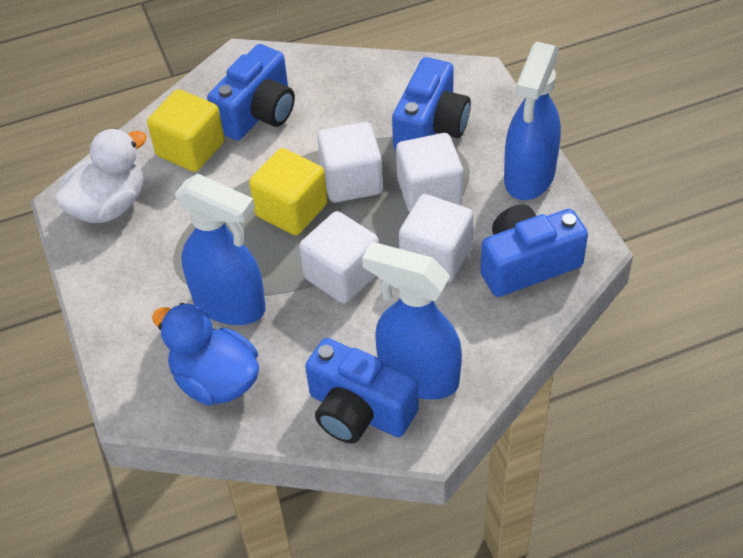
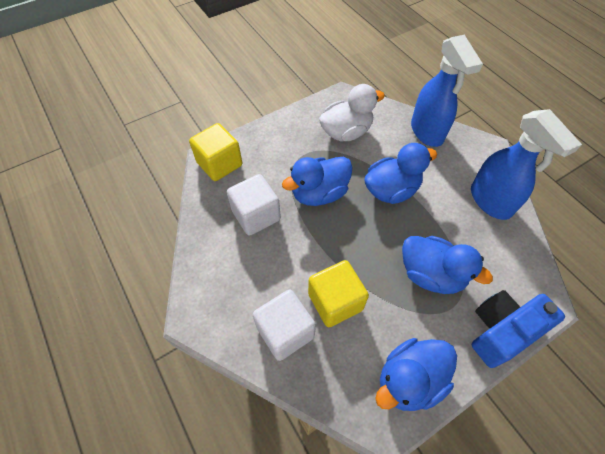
blue camera: 4 -> 1
blue duck: 1 -> 4
blue spray bottle: 3 -> 2
white cube: 4 -> 2

